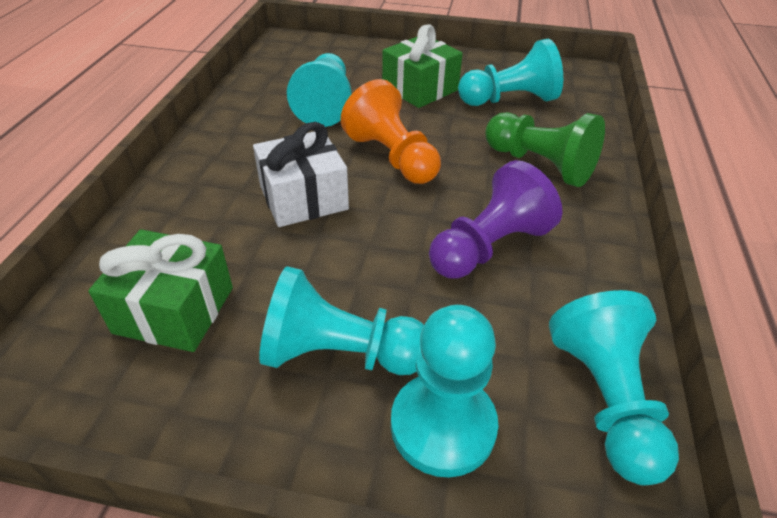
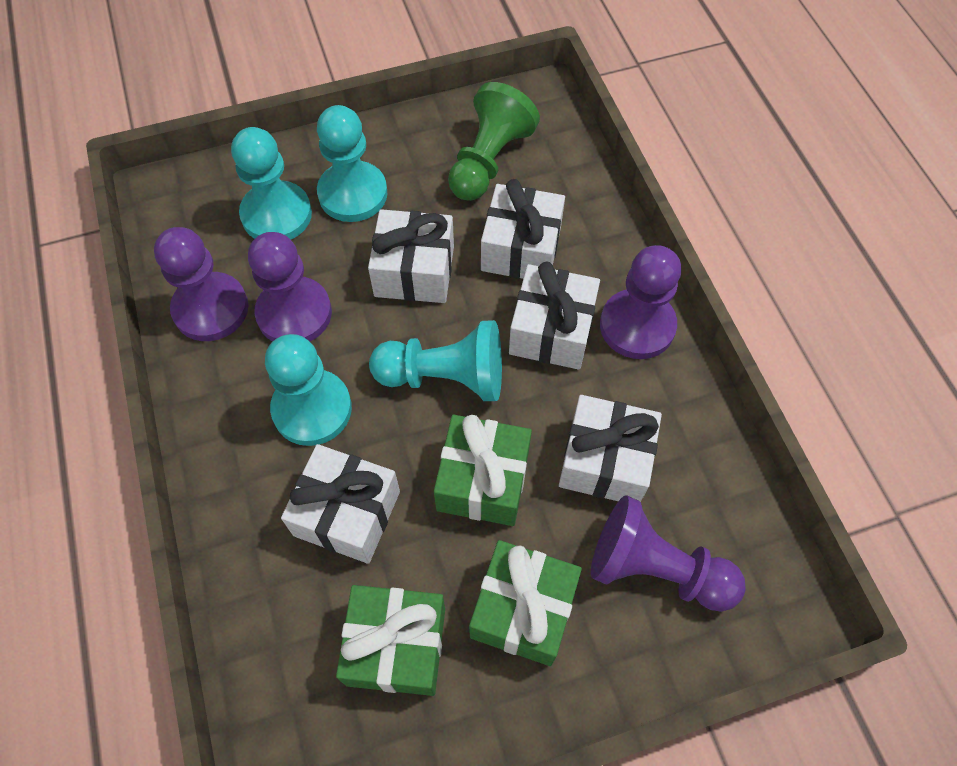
green gift: 2 -> 3
orange pawn: 1 -> 0
purple pawn: 1 -> 4
turquoise pawn: 5 -> 4
white gift: 1 -> 5

